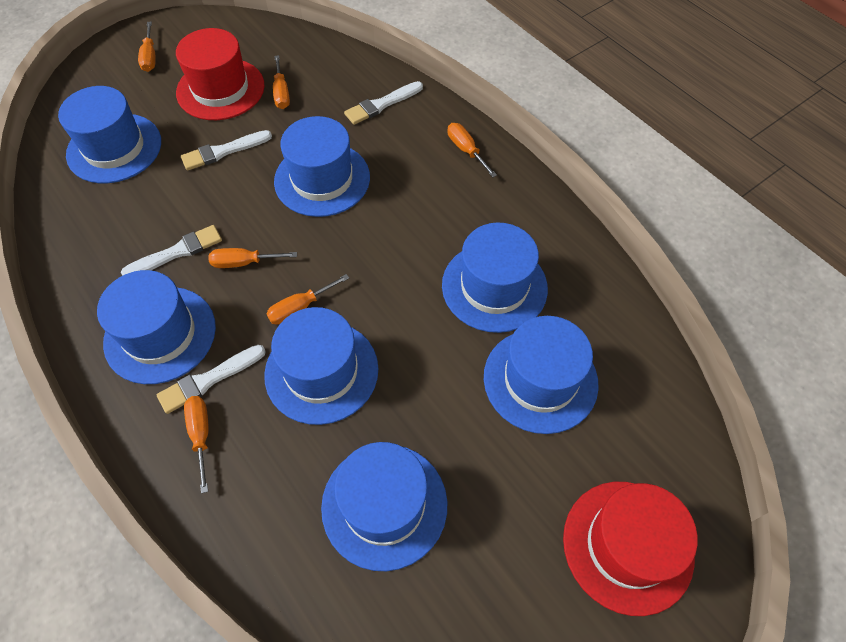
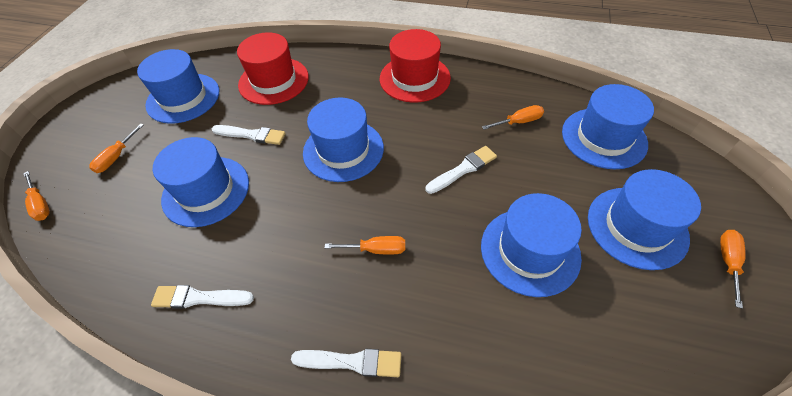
blue hat: 7 -> 6
orange screwdriver: 6 -> 5

